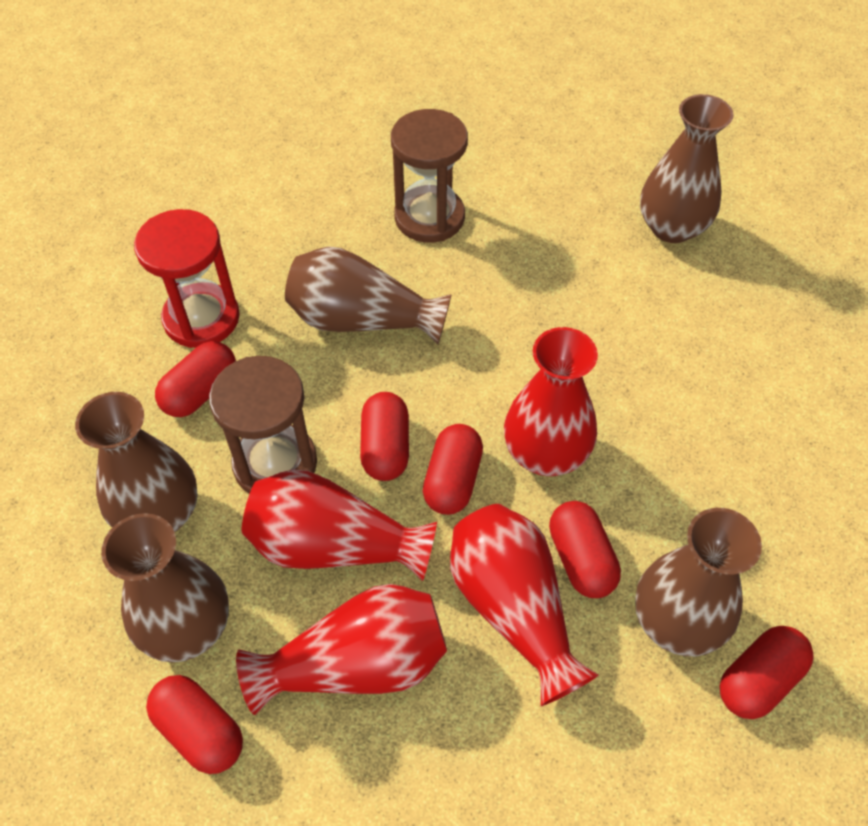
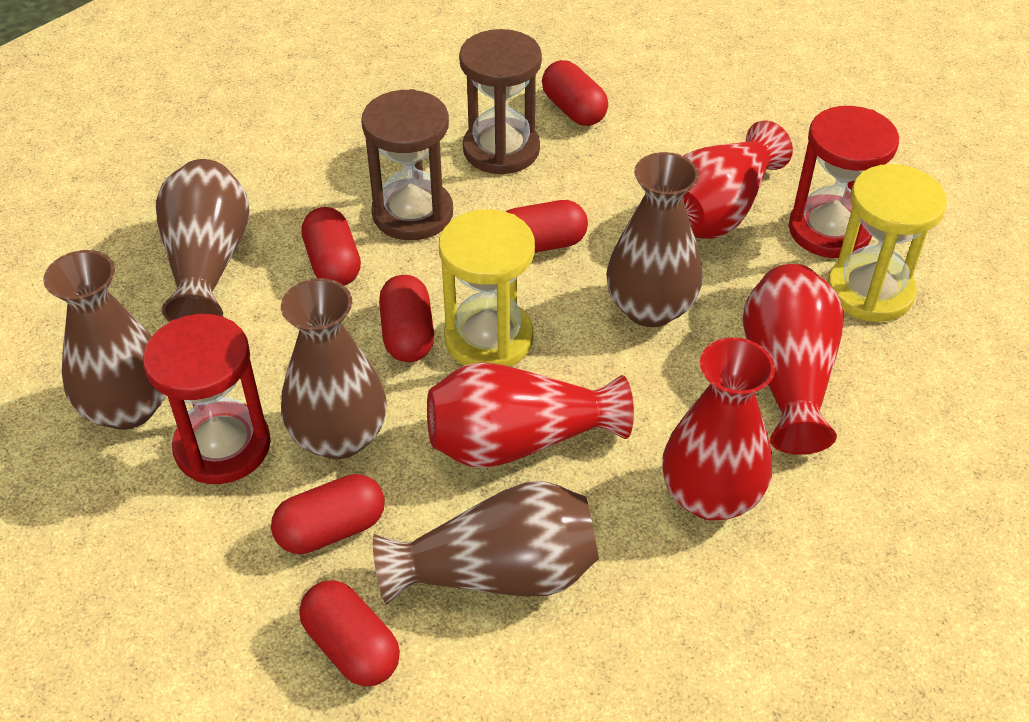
red hourglass: 1 -> 2
yellow hourglass: 0 -> 2

